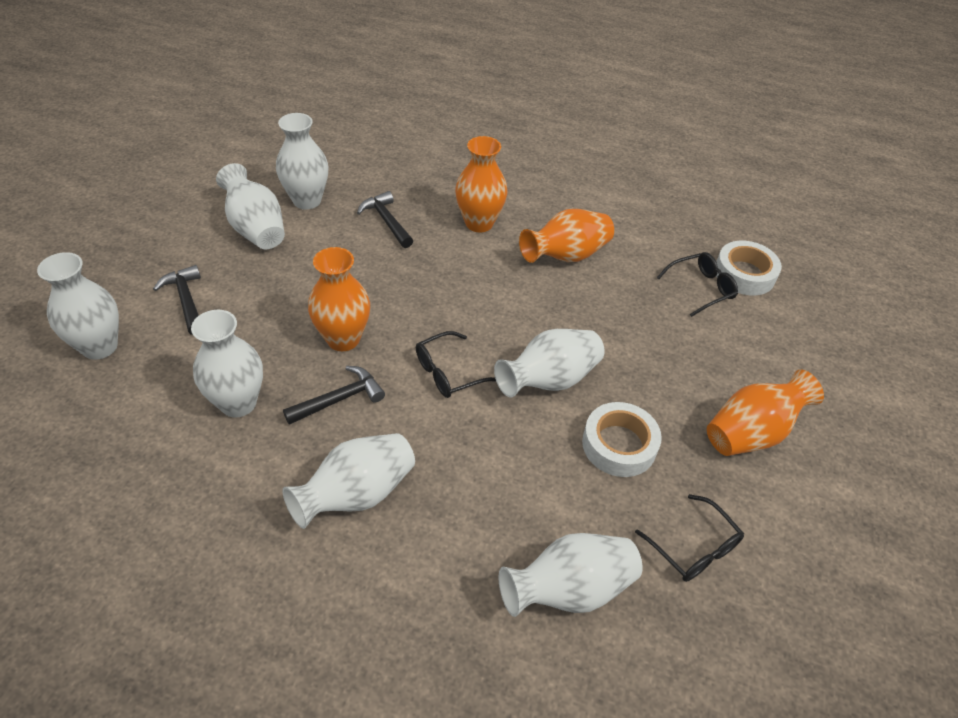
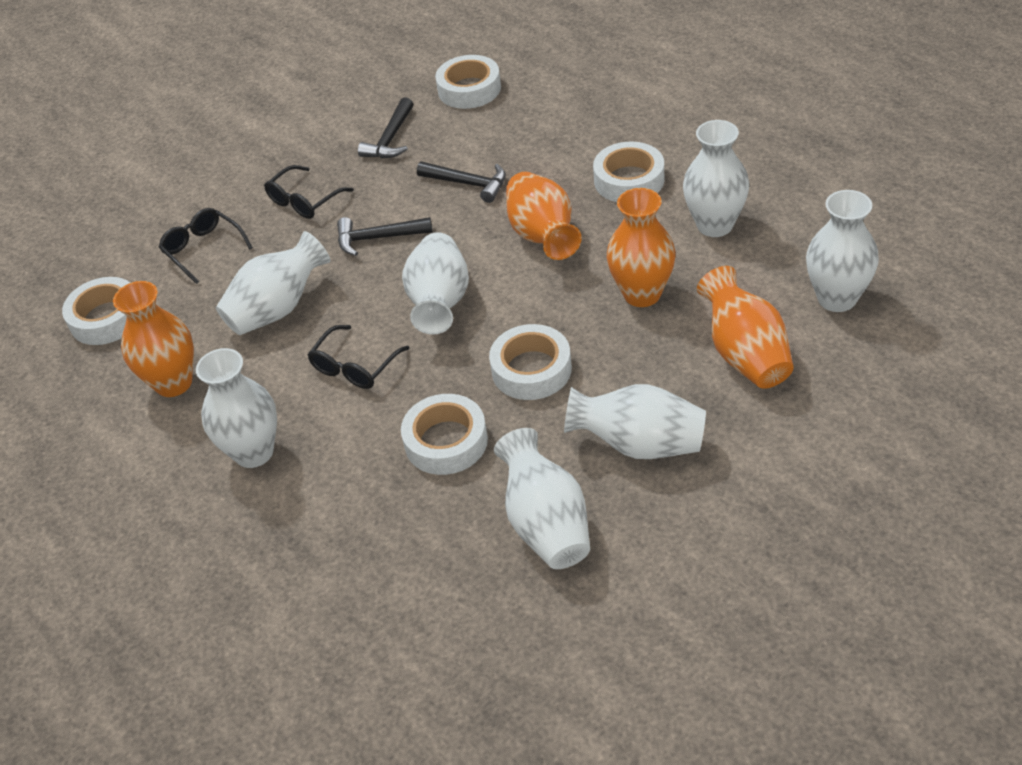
white tape: 2 -> 5

